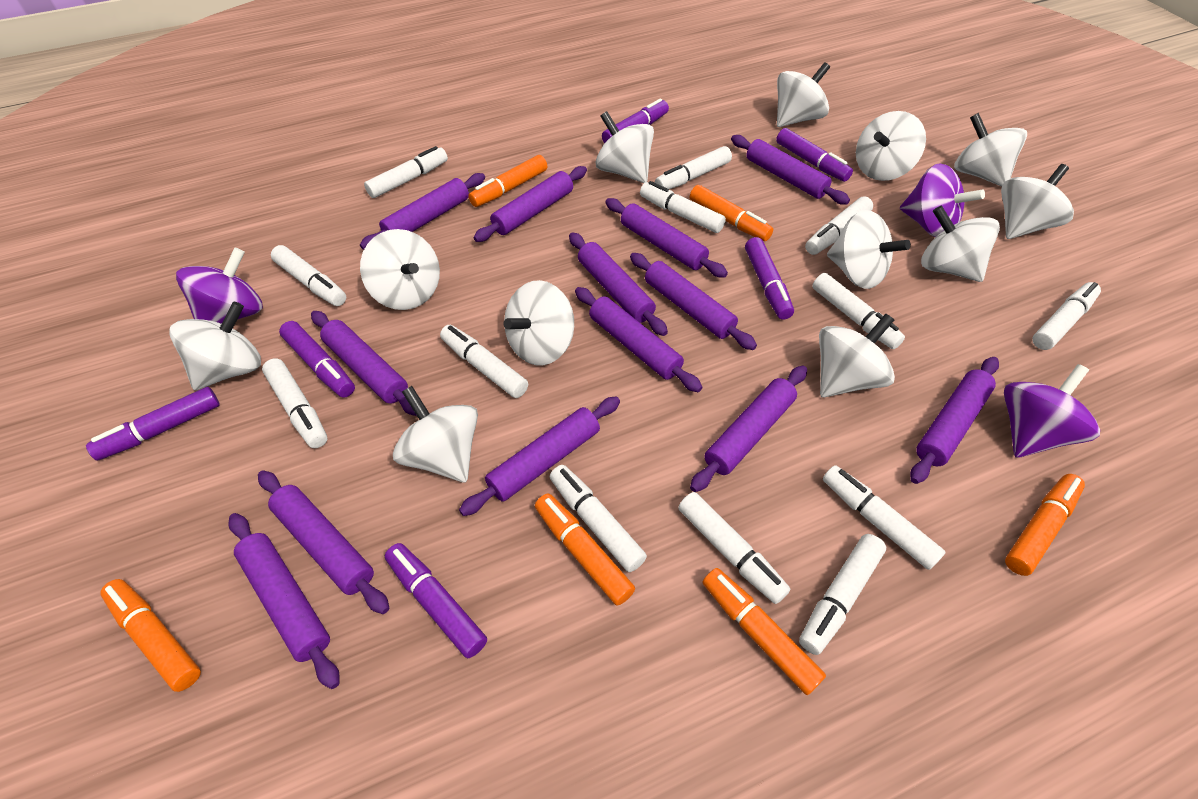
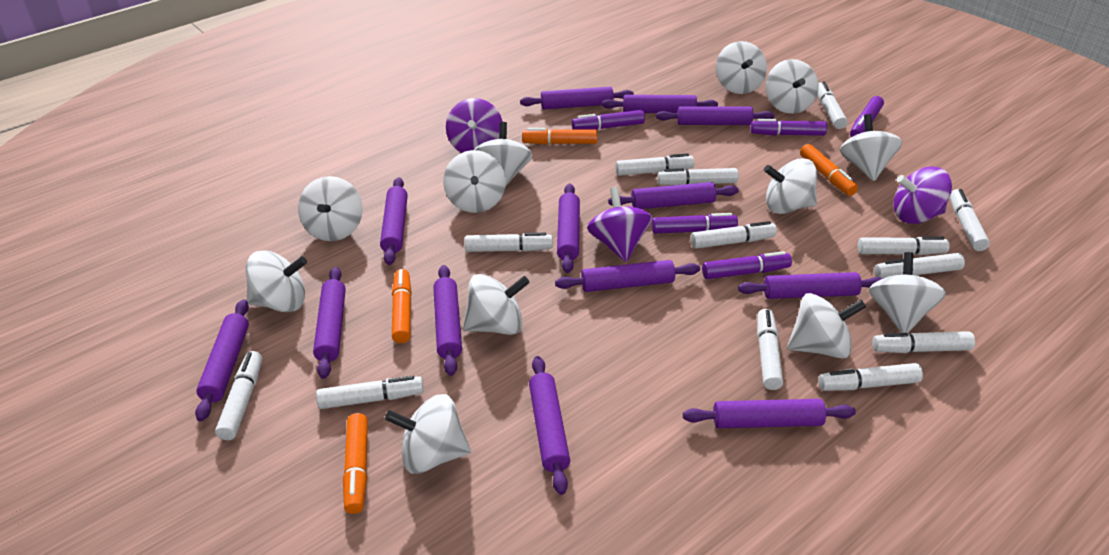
orange marker: 6 -> 4
purple marker: 6 -> 5

